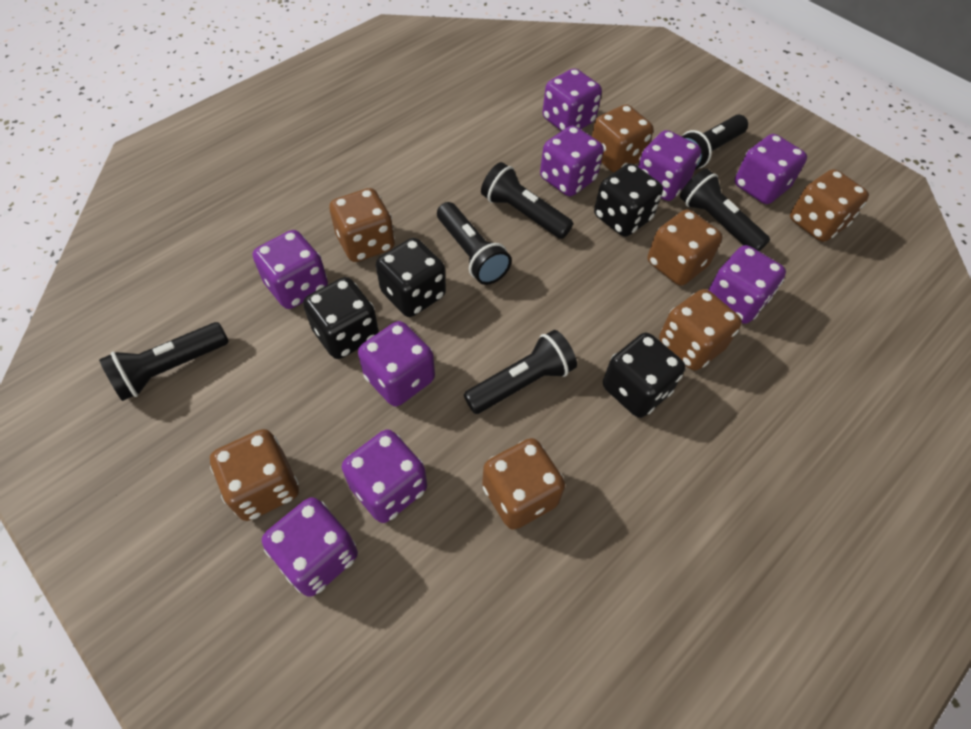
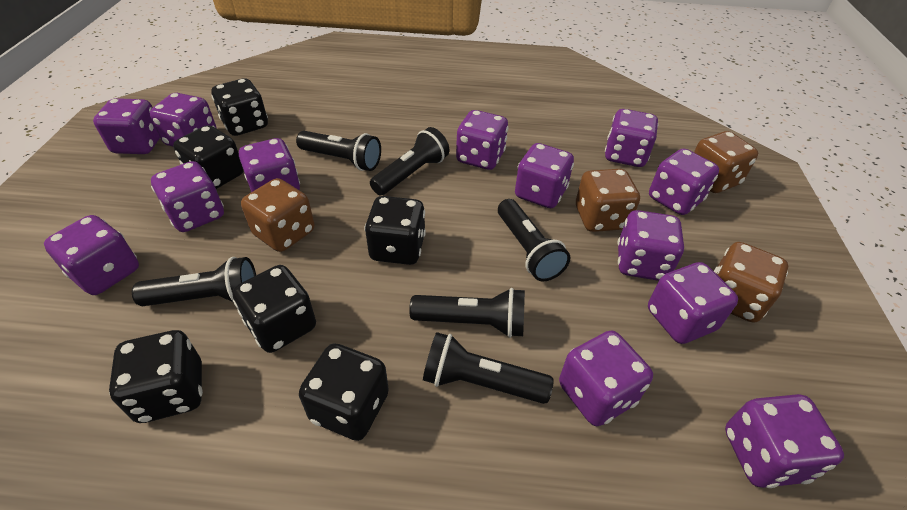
black dice: 4 -> 6
brown dice: 7 -> 4
purple dice: 9 -> 13

